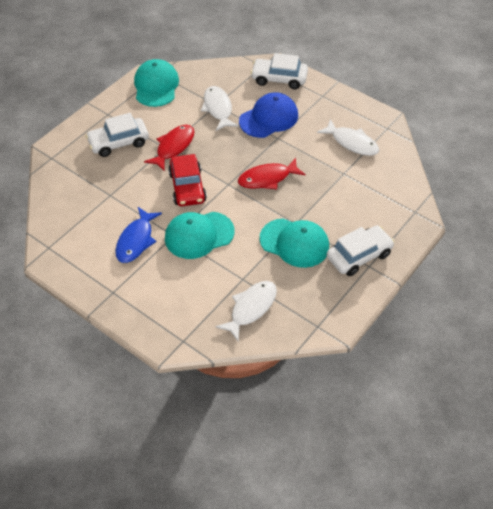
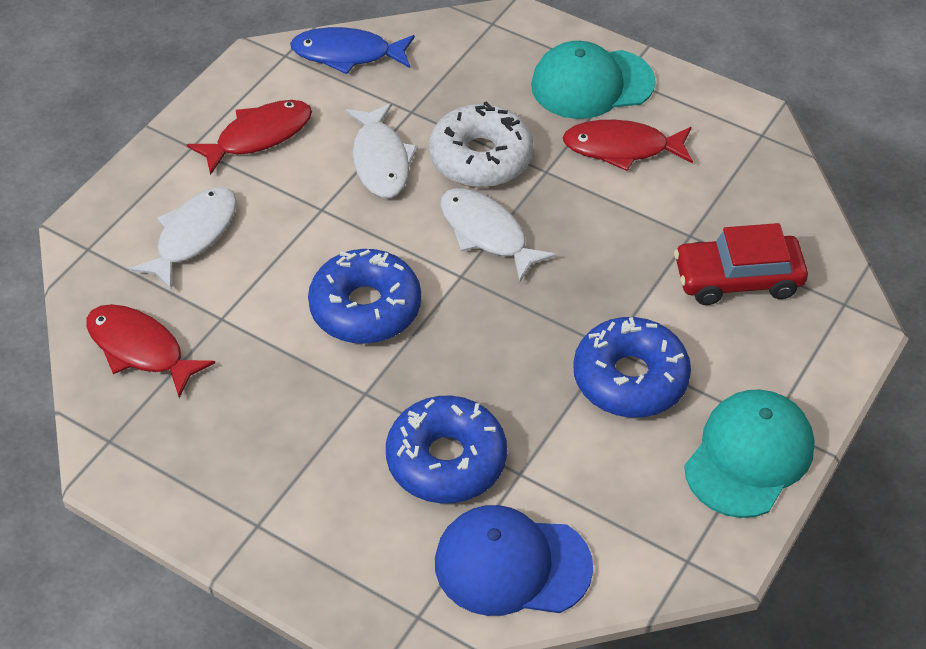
blue donut: 0 -> 3
red fish: 2 -> 3
turquoise cap: 3 -> 2
white car: 3 -> 0
white donut: 0 -> 1

